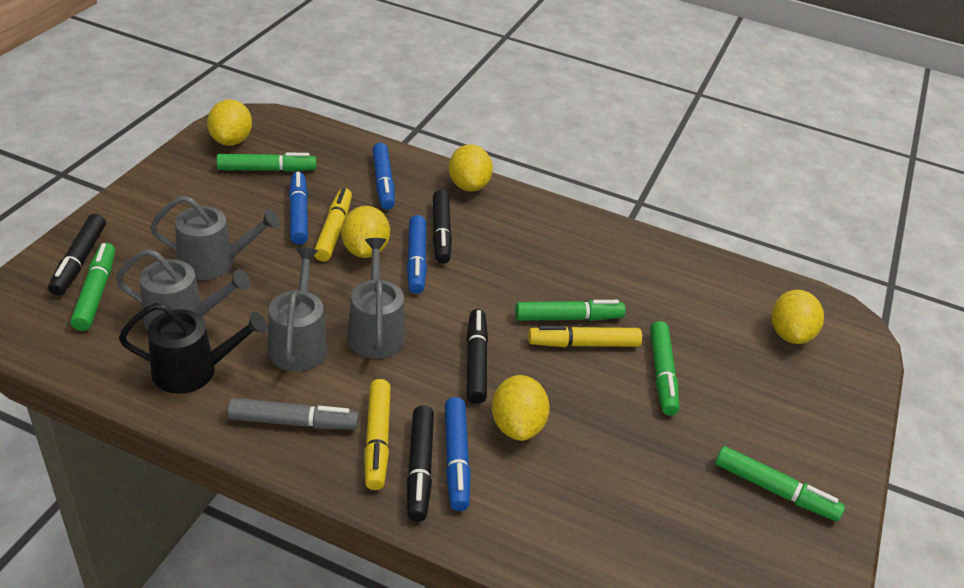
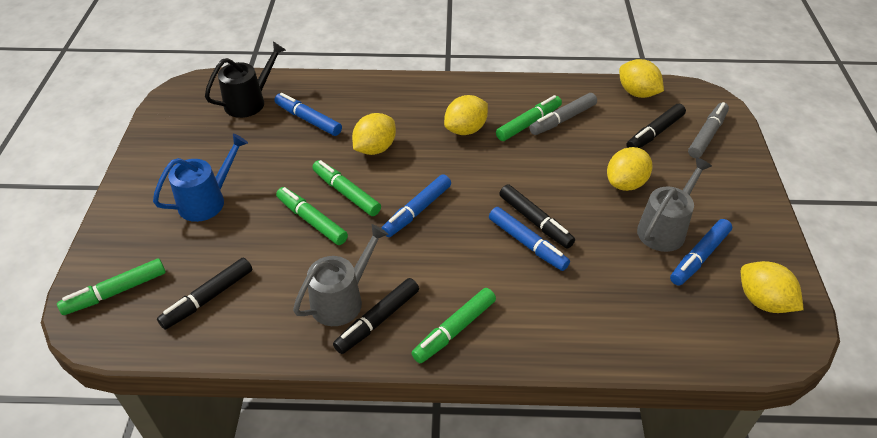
blue watering can: 0 -> 1
grey marker: 1 -> 2
grey watering can: 4 -> 2
yellow marker: 3 -> 0

